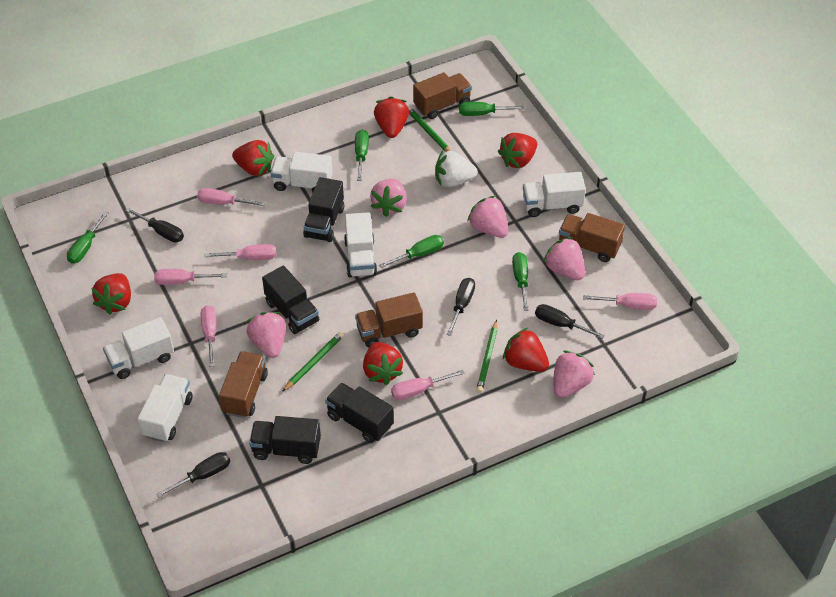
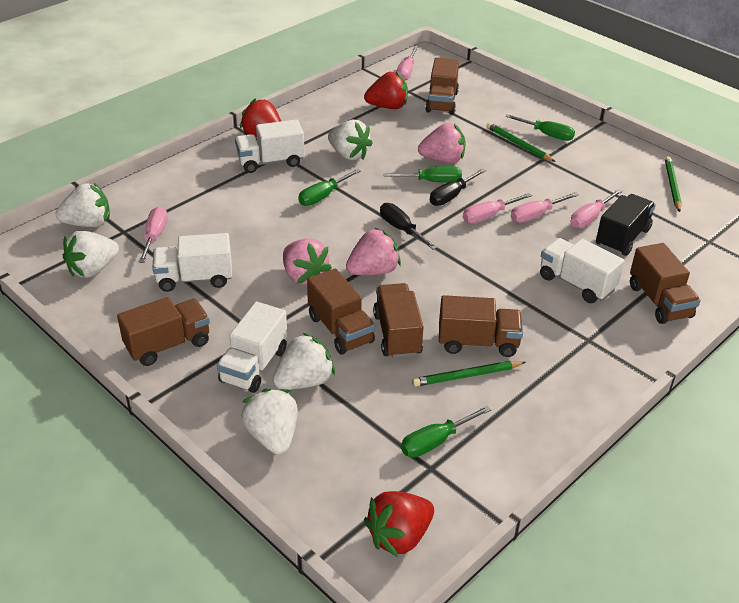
black screwdriver: 4 -> 2
black truck: 4 -> 1
brown truck: 4 -> 6
green screwdriver: 5 -> 4
pink screwdriver: 6 -> 5
pink strawberry: 5 -> 3
red strawberry: 6 -> 3
white strawberry: 1 -> 5
white truck: 5 -> 4

